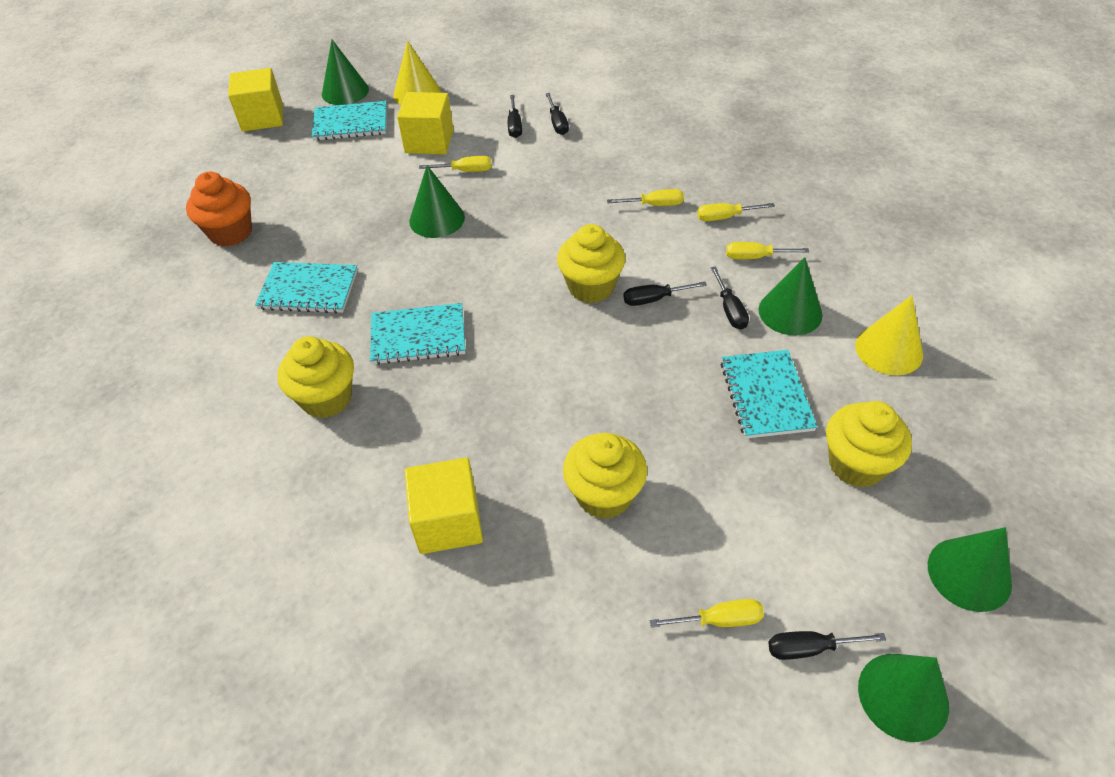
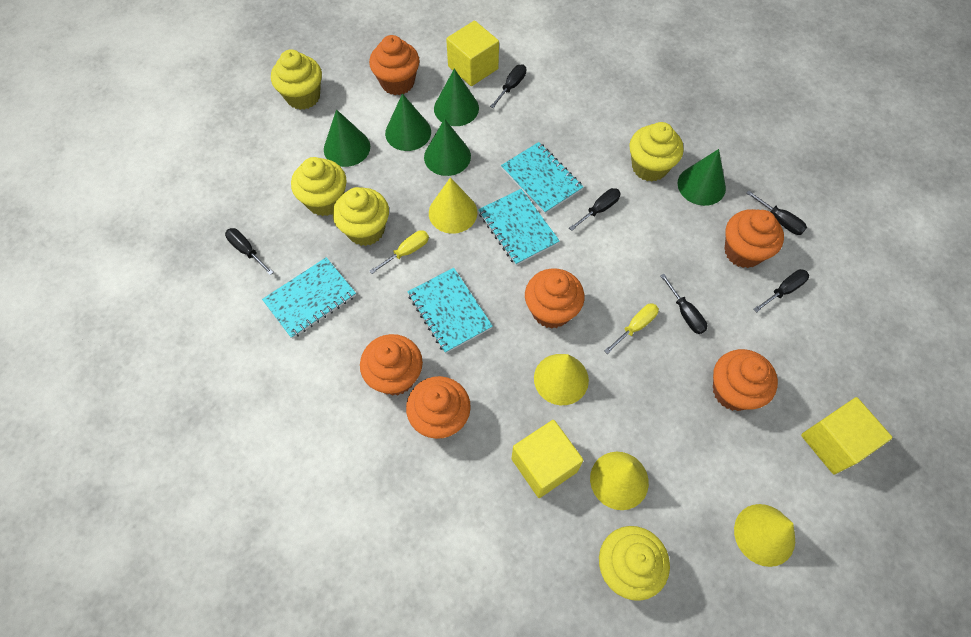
black screwdriver: 5 -> 6
orange cupcake: 1 -> 6
yellow cone: 2 -> 4
yellow cupcake: 4 -> 5
yellow screwdriver: 5 -> 2

